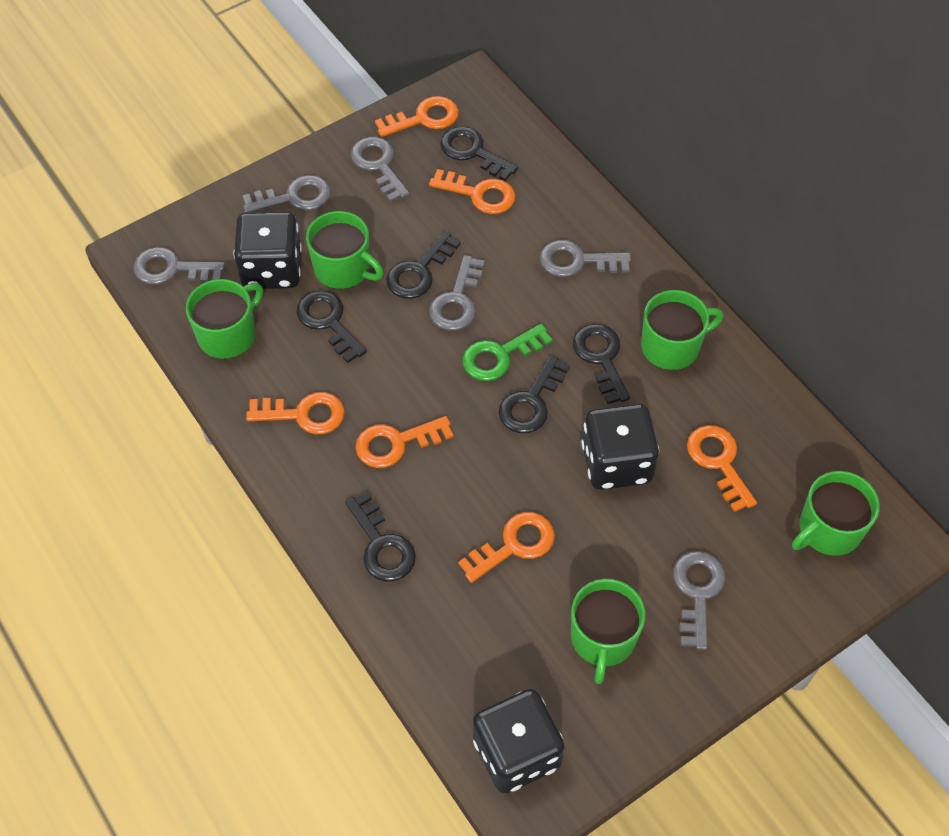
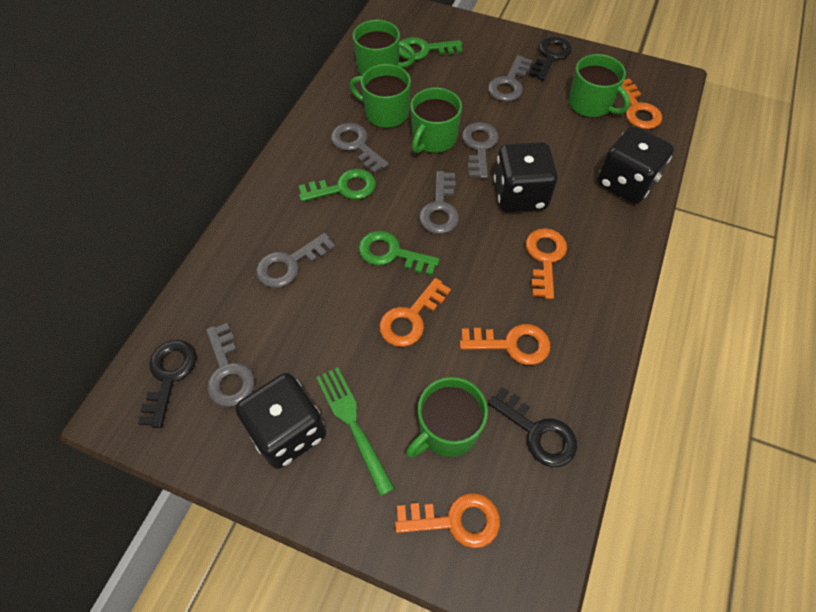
black key: 6 -> 3
green fork: 0 -> 1
green key: 1 -> 3
orange key: 6 -> 5

